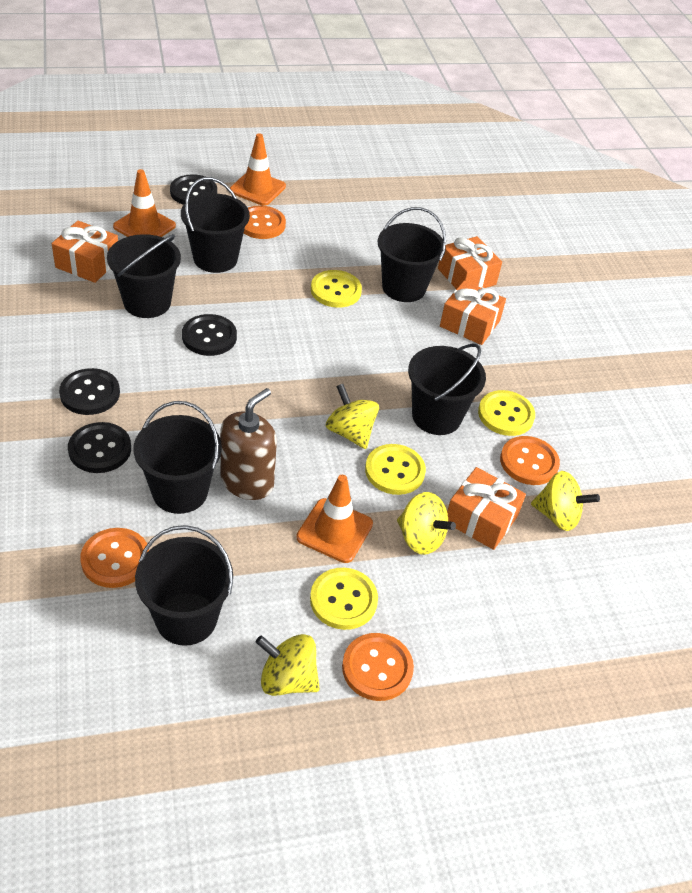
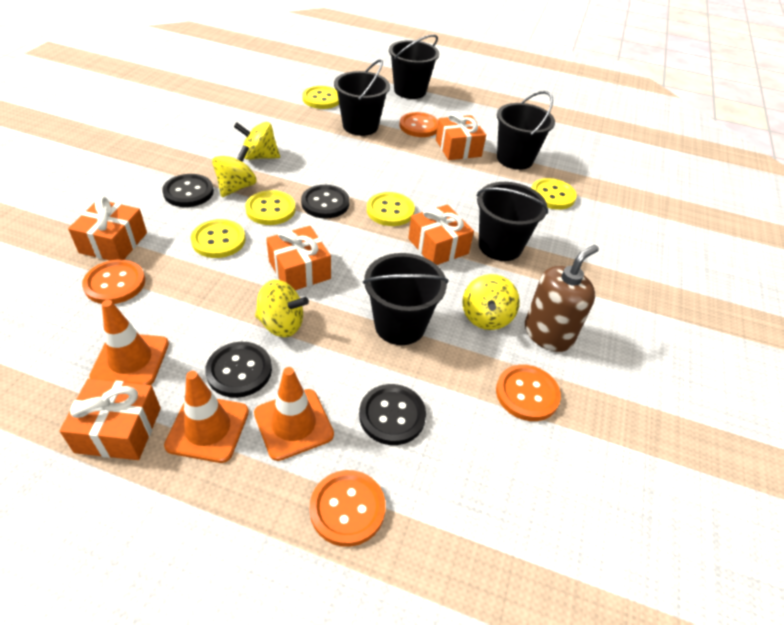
black bucket: 6 -> 5
orange gift: 4 -> 5
yellow button: 4 -> 5

